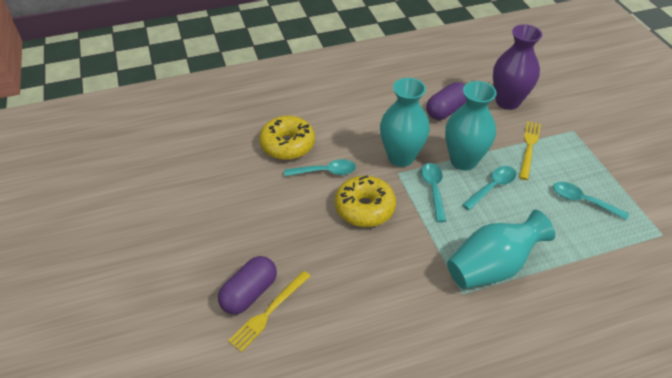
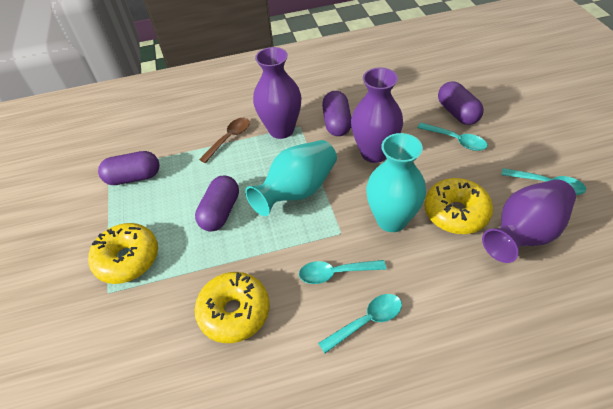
brown spoon: 0 -> 1
purple capsule: 2 -> 4
purple vase: 1 -> 3
turquoise vase: 3 -> 2
yellow donut: 2 -> 3
yellow fork: 2 -> 0

